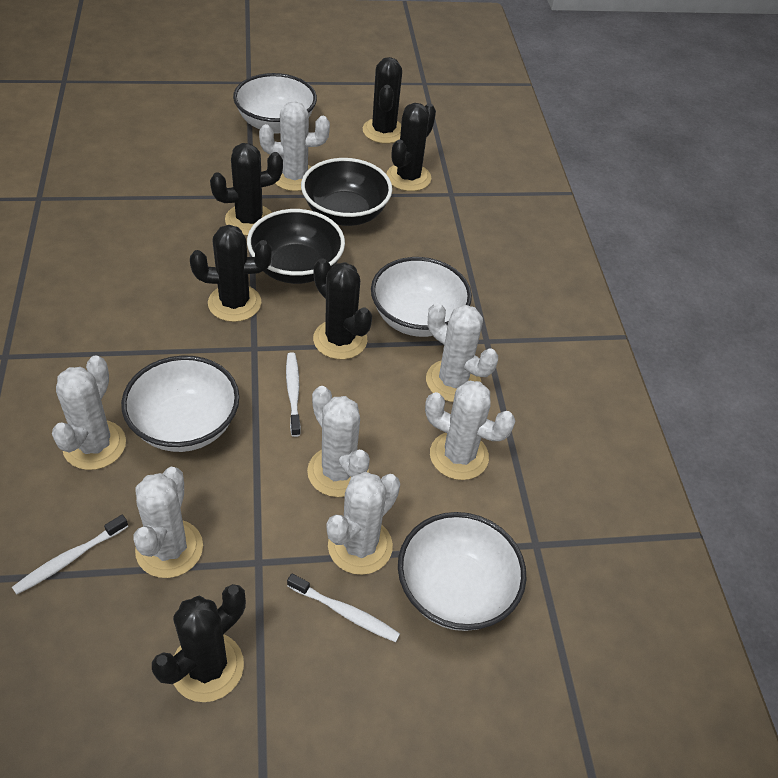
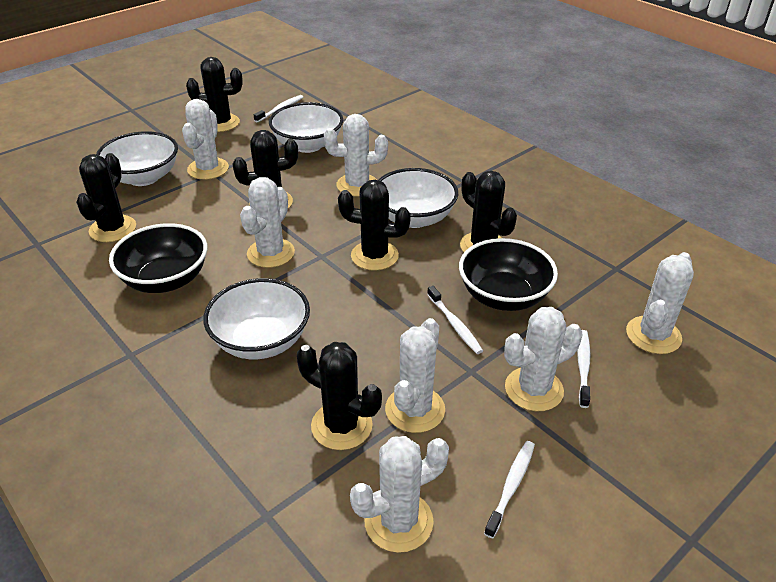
white toothbrush: 3 -> 4

